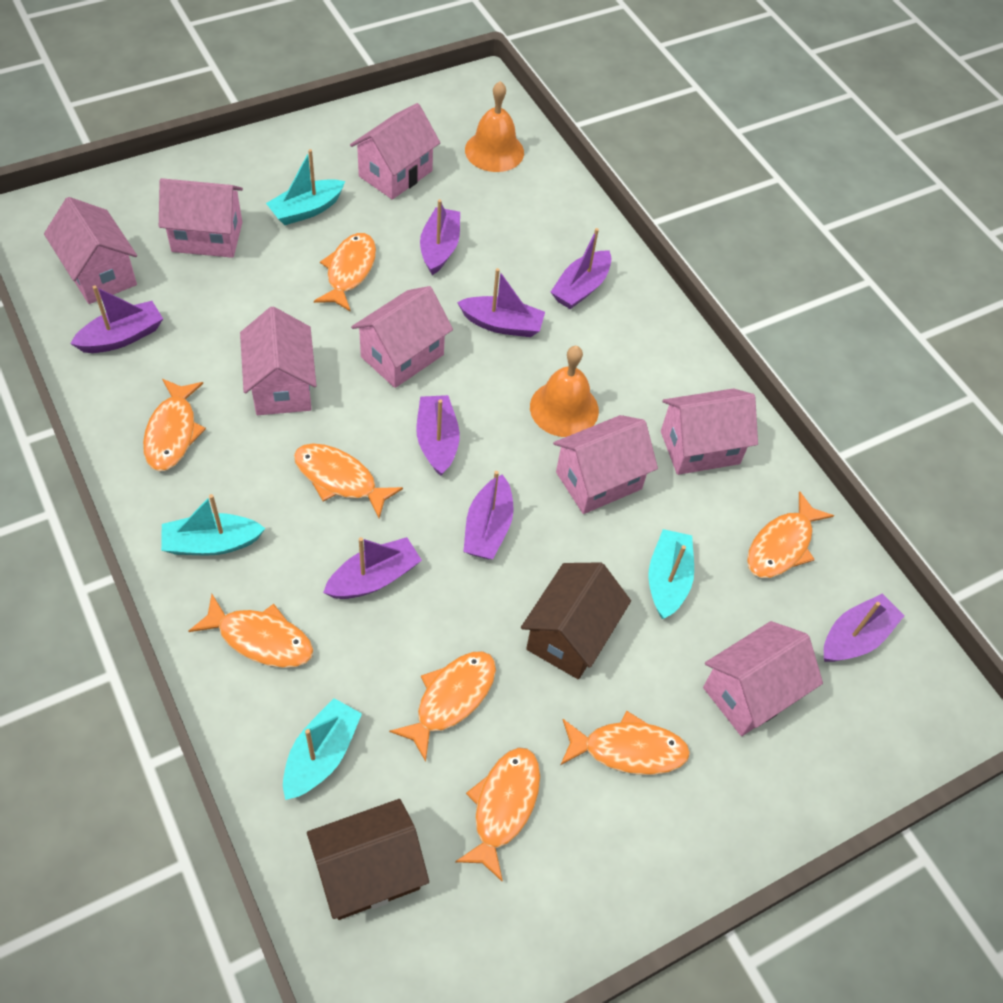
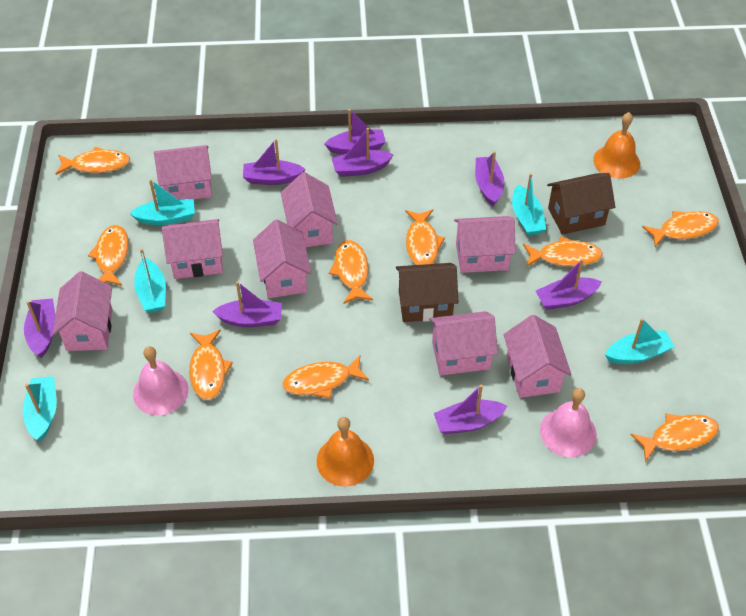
orange fish: 8 -> 9
pink bell: 0 -> 2
turquoise boat: 4 -> 5

